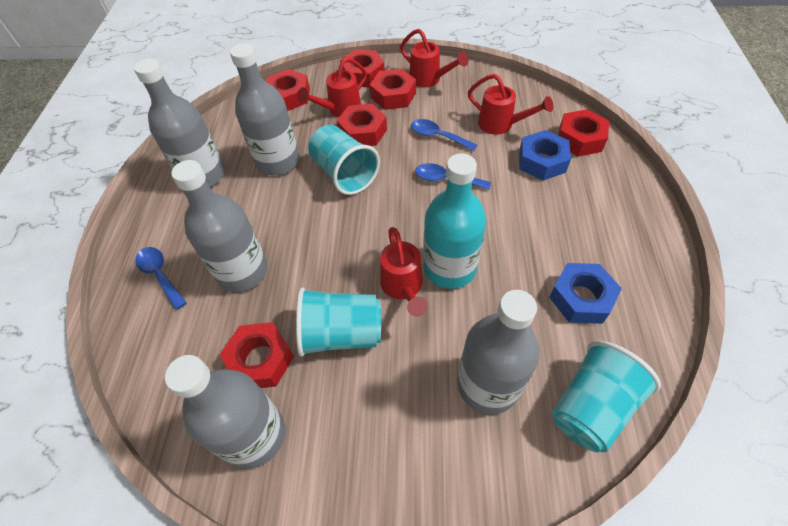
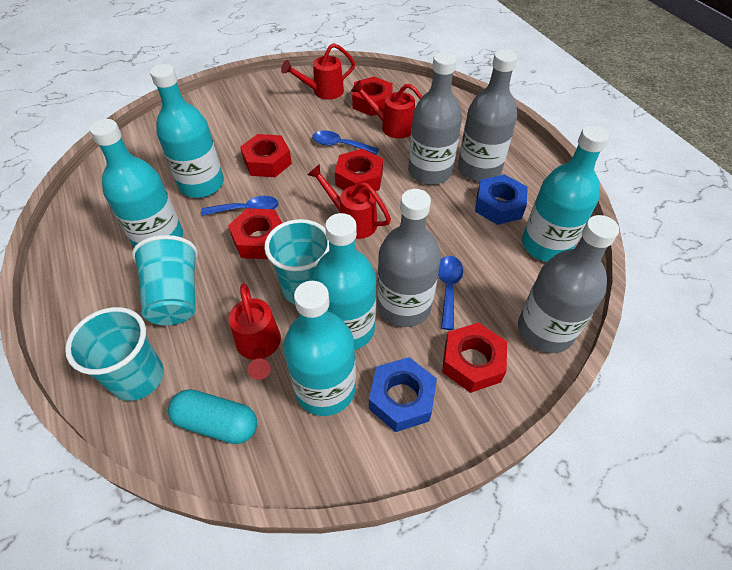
grey bottle: 5 -> 4
red nut: 6 -> 5
turquoise bottle: 1 -> 5
turquoise capsule: 0 -> 1

